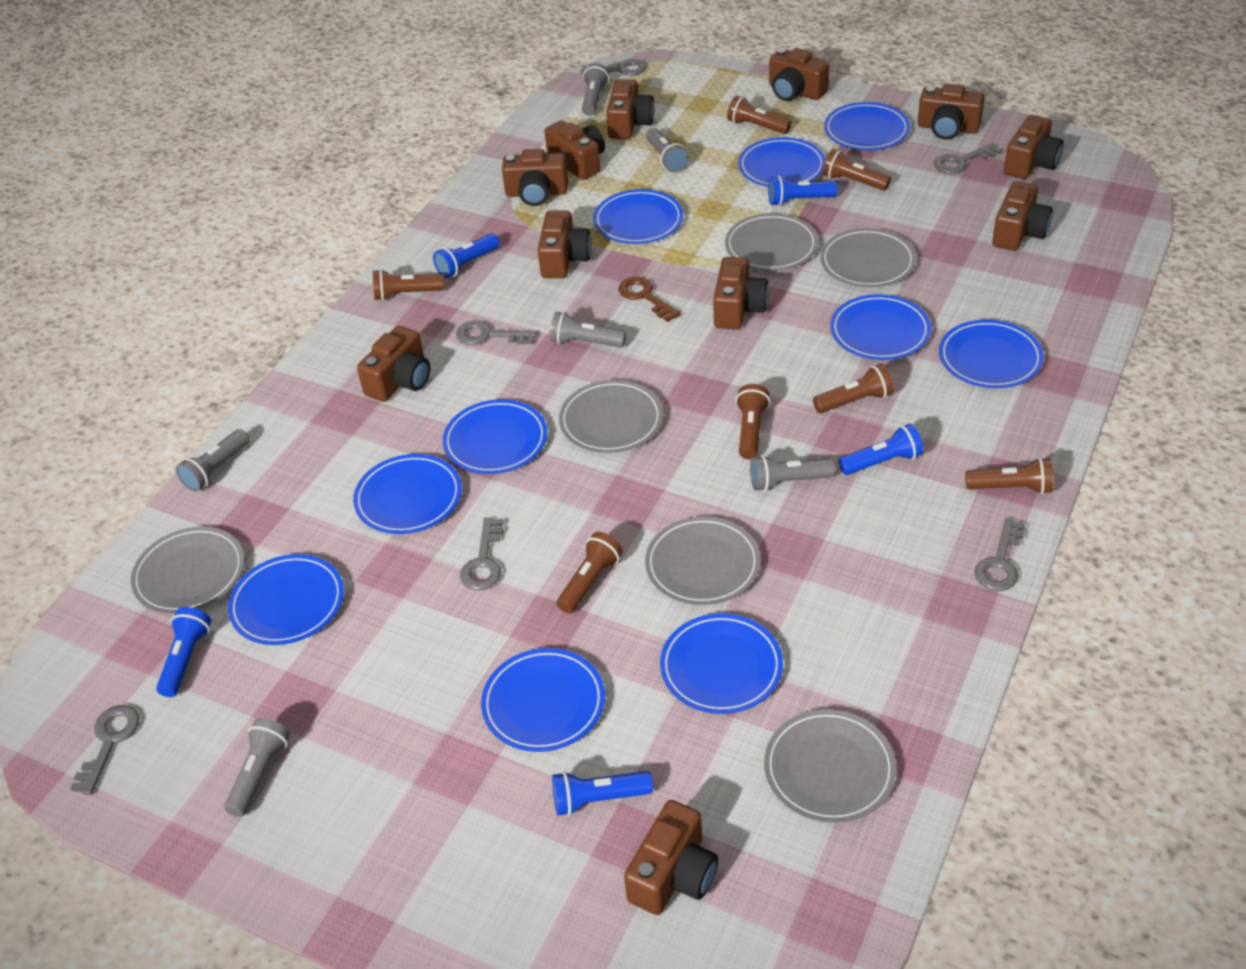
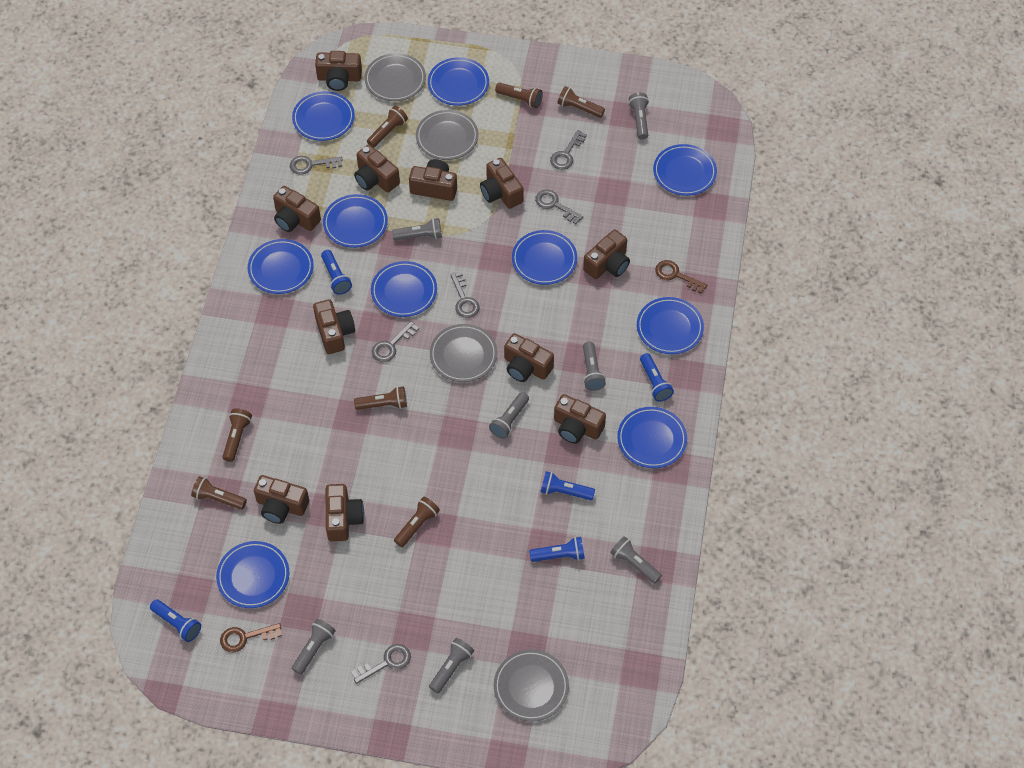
brown key: 1 -> 2
grey flashlight: 6 -> 7
grey plate: 6 -> 4

